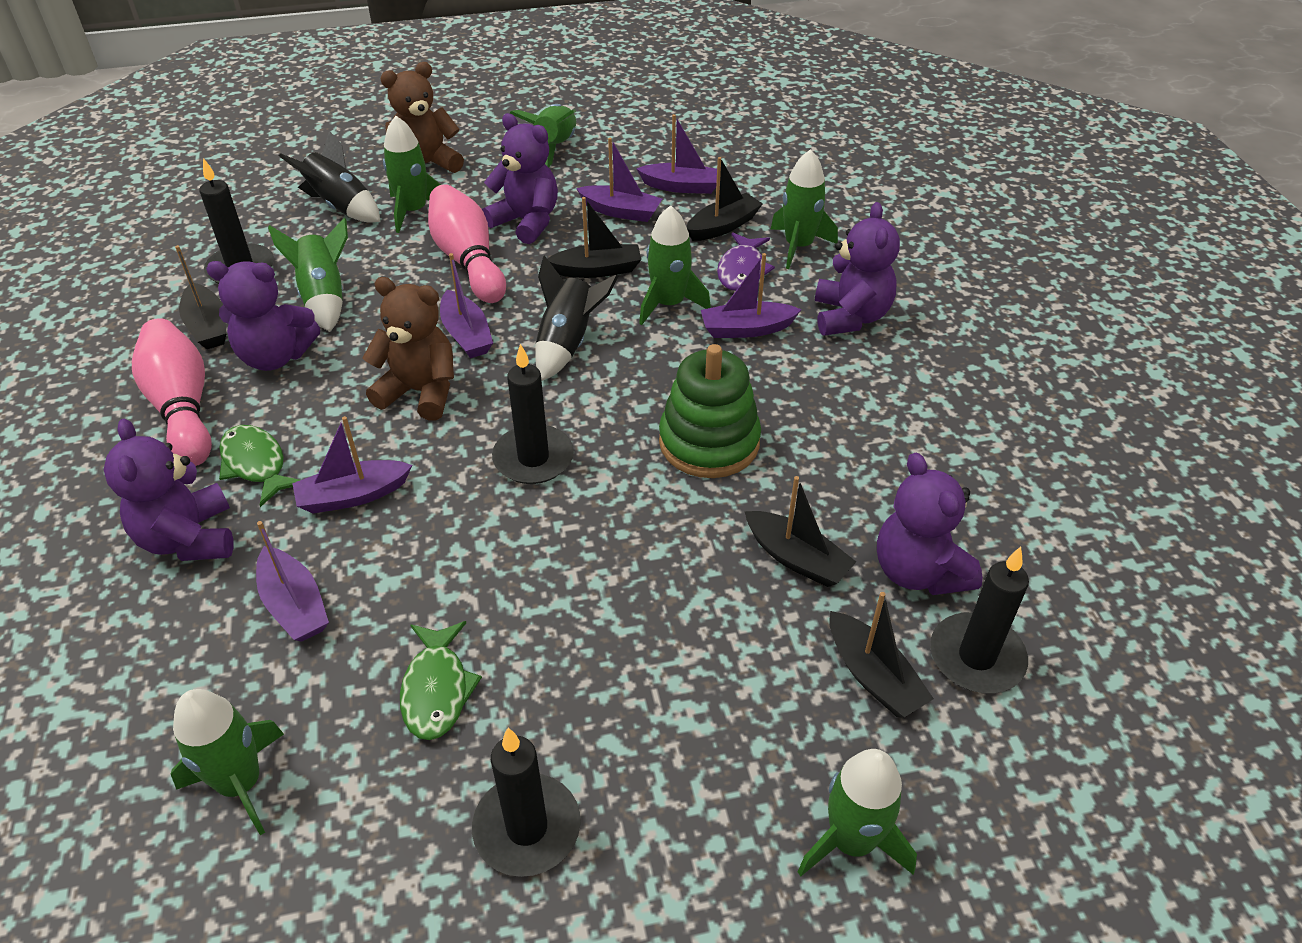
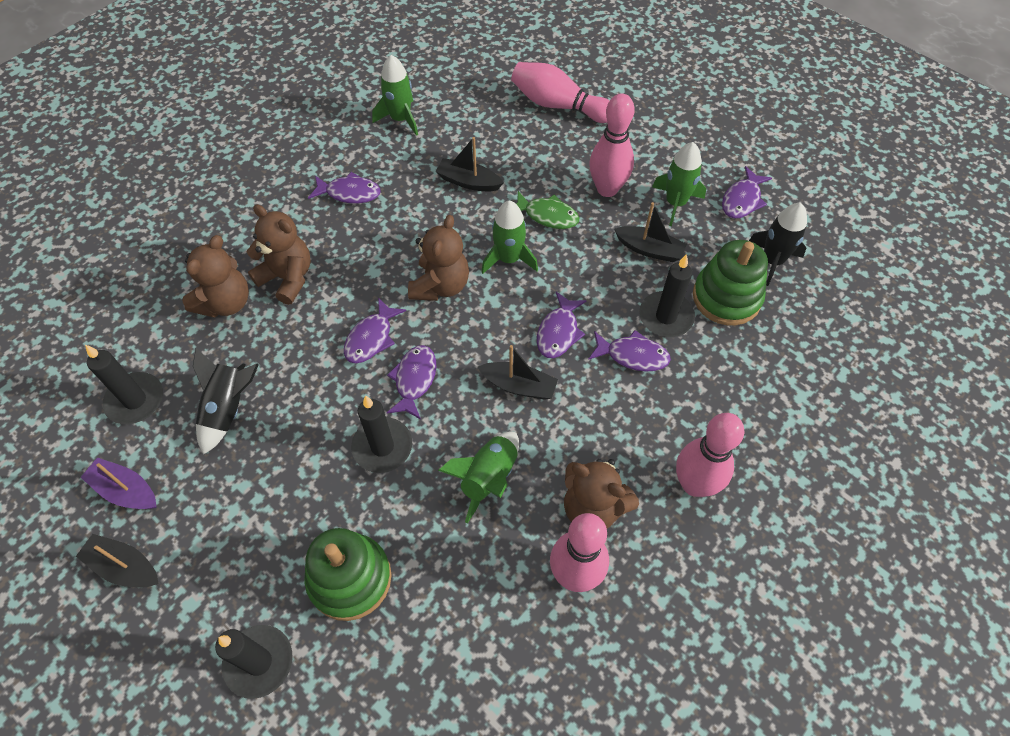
black boat: 5 -> 4
brown teddy bear: 2 -> 4
green fish: 2 -> 1
green rocket: 7 -> 4
green stacking toy: 1 -> 2
pink bowling pin: 2 -> 4
purple boat: 6 -> 1
purple fish: 1 -> 6
purple teddy bear: 5 -> 0

